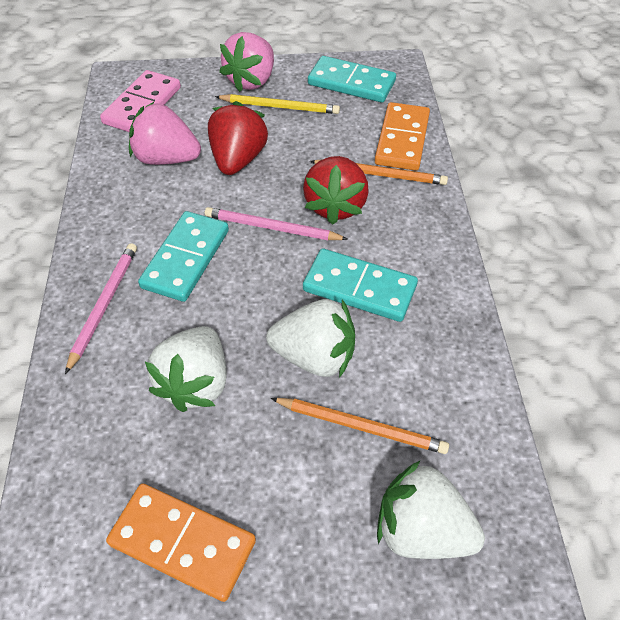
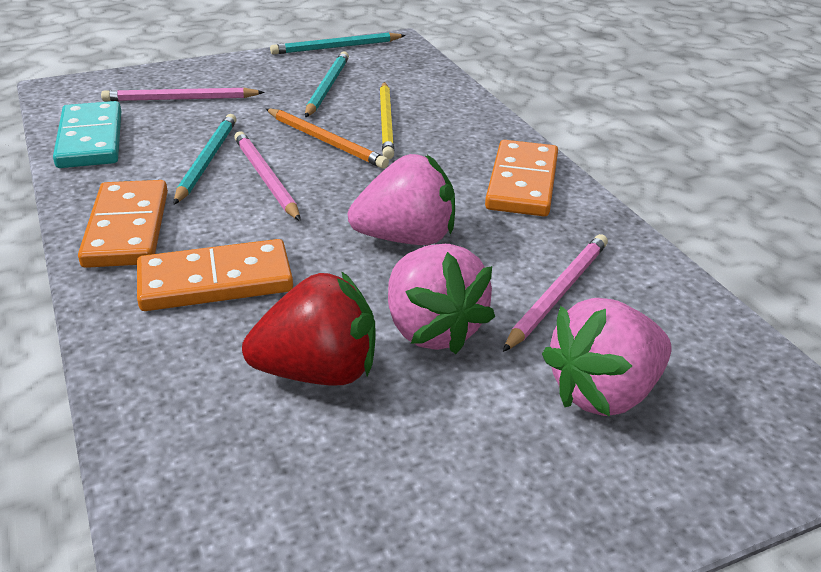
orange domino: 2 -> 3
orange pencil: 2 -> 1
pink domino: 1 -> 0
pink pencil: 2 -> 3
pink strawberry: 2 -> 3
red strawberry: 2 -> 1
turquoise domino: 3 -> 1
turquoise pencil: 0 -> 3
white strawberry: 3 -> 0

